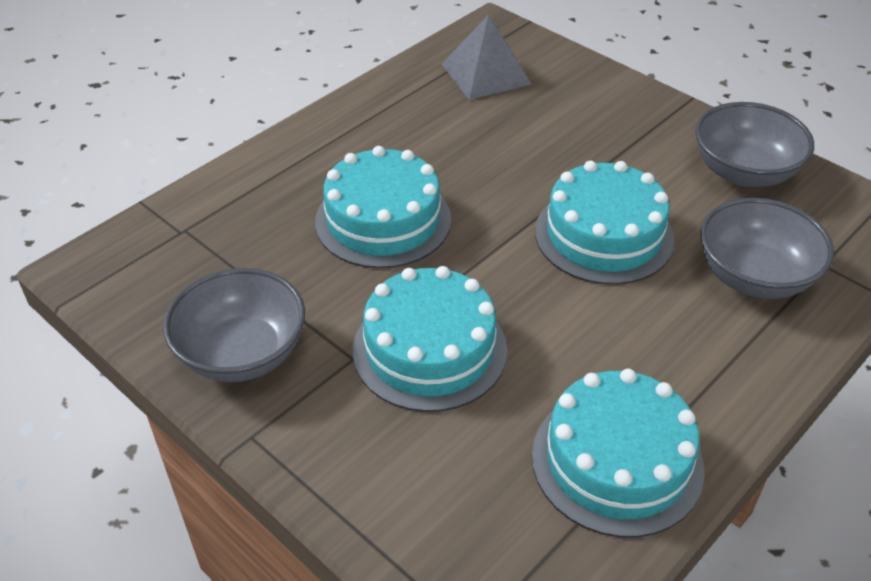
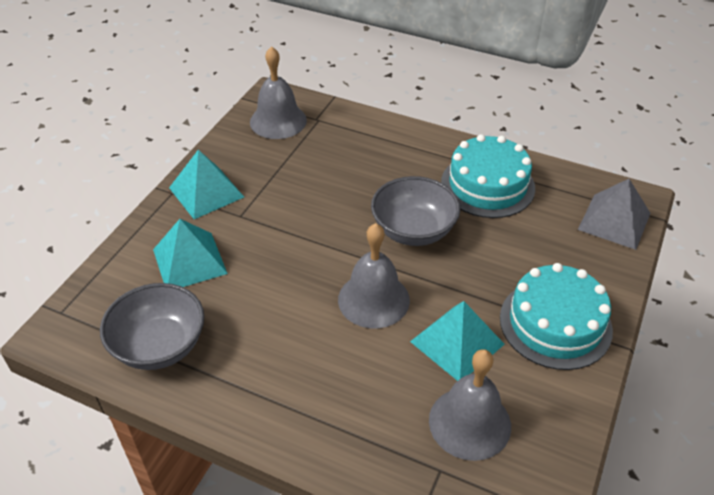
grey bell: 0 -> 3
grey bowl: 3 -> 2
turquoise cake: 4 -> 2
turquoise pyramid: 0 -> 3

